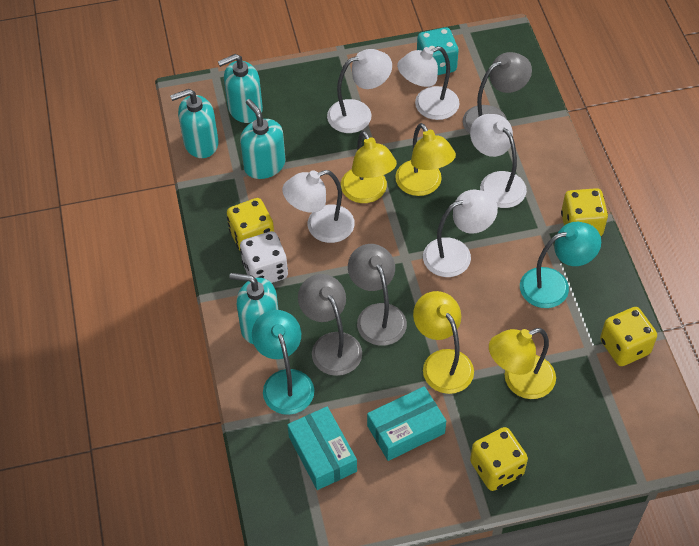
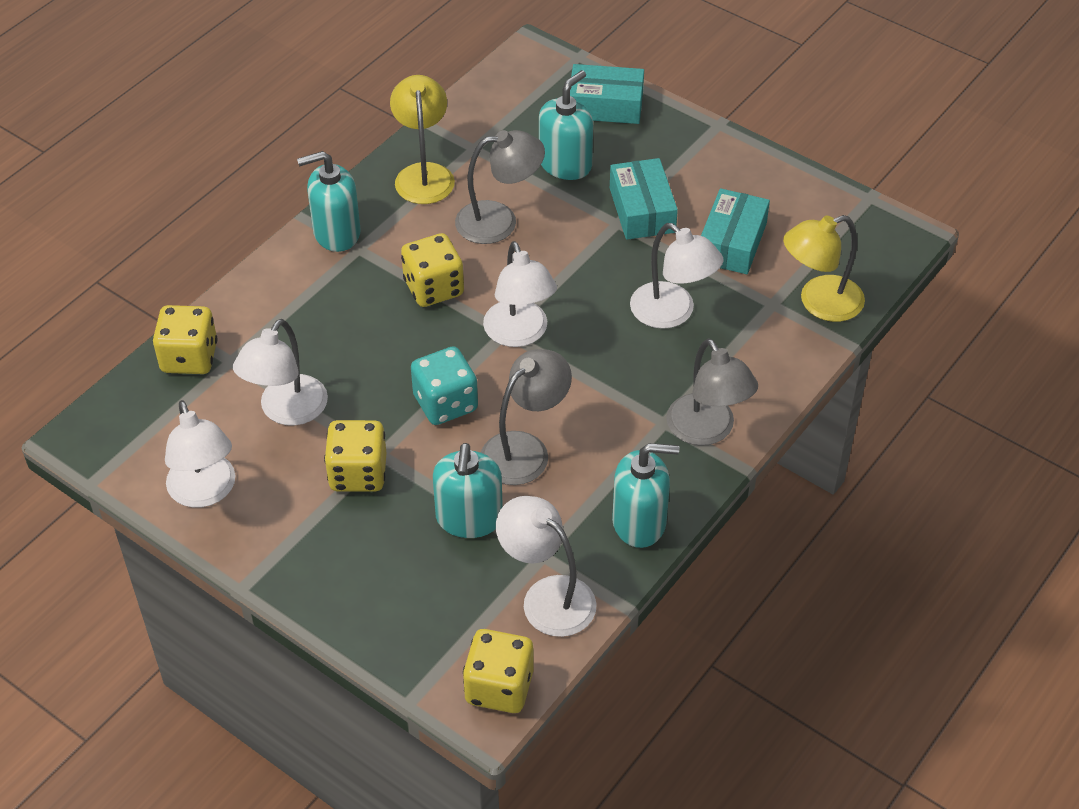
turquoise box: 2 -> 3
turquoise lamp: 2 -> 0
white dice: 1 -> 0
yellow lamp: 4 -> 2

